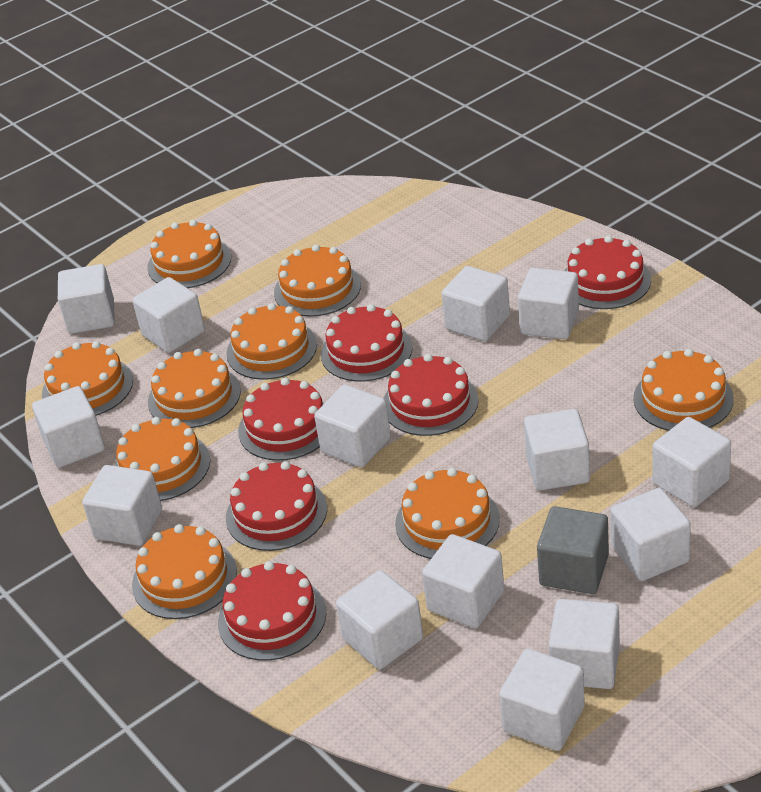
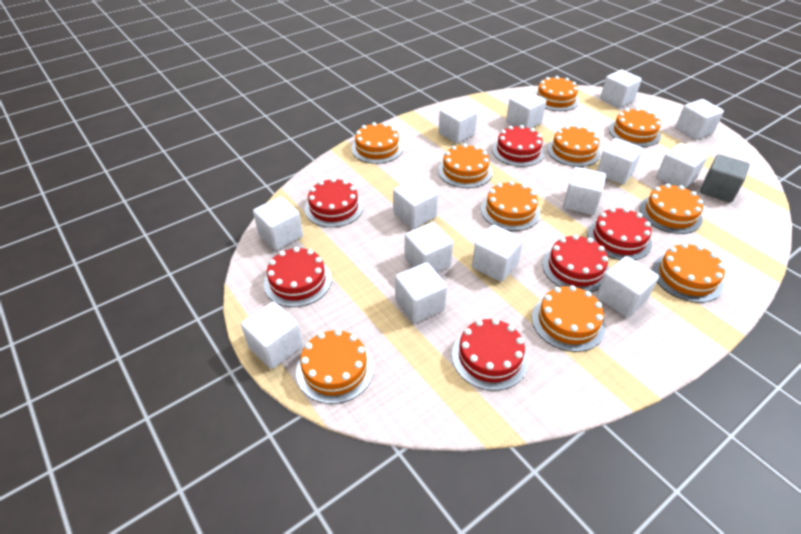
orange cake: 9 -> 10

